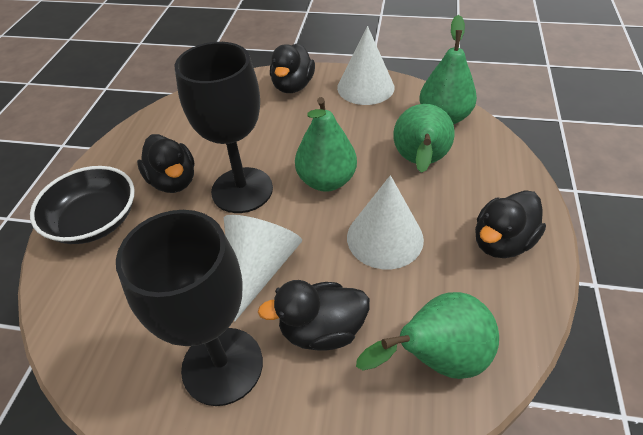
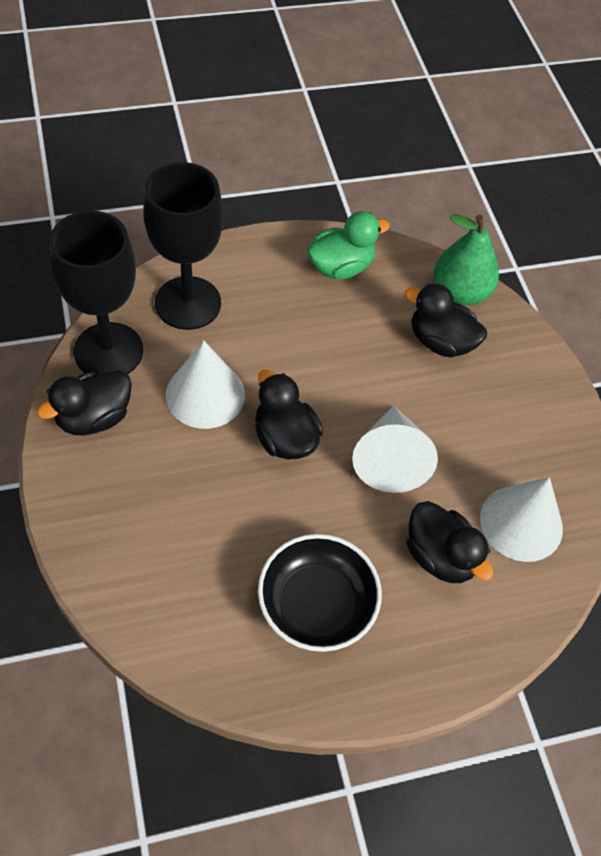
green duck: 0 -> 1
green pear: 4 -> 1

